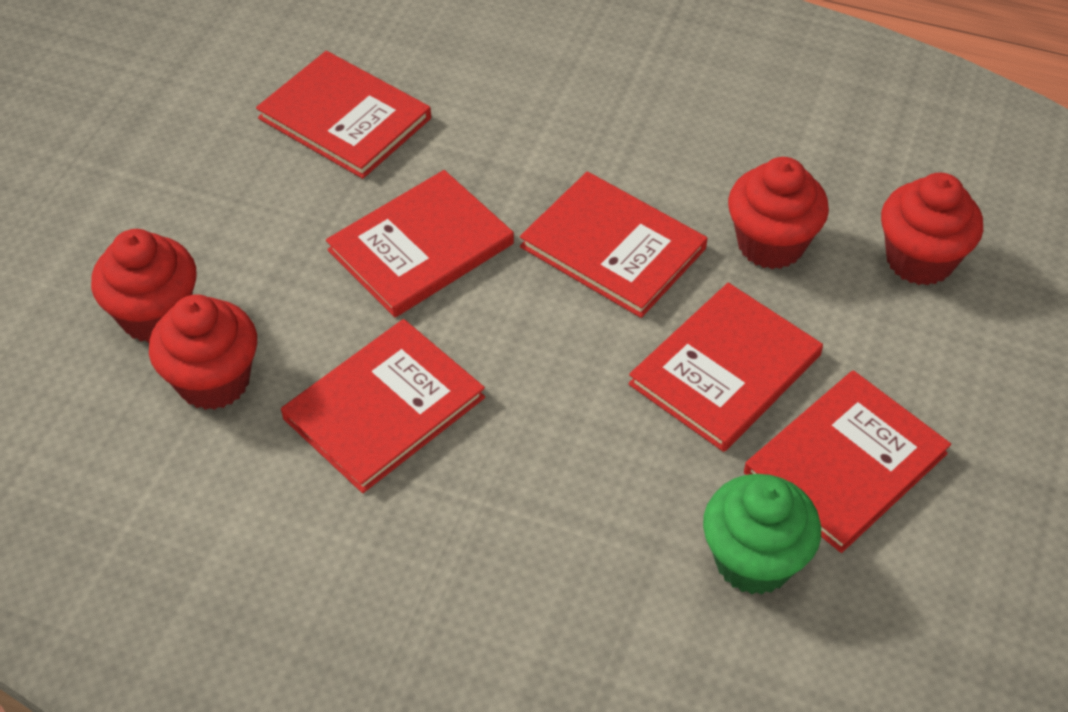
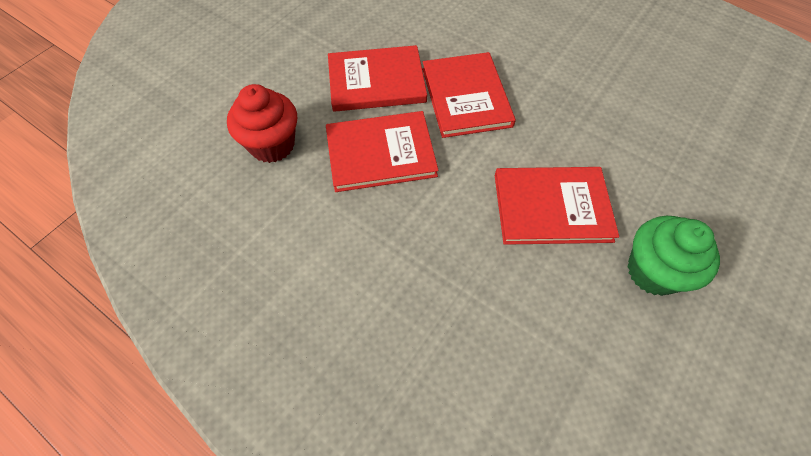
red book: 6 -> 4
red cupcake: 4 -> 1

